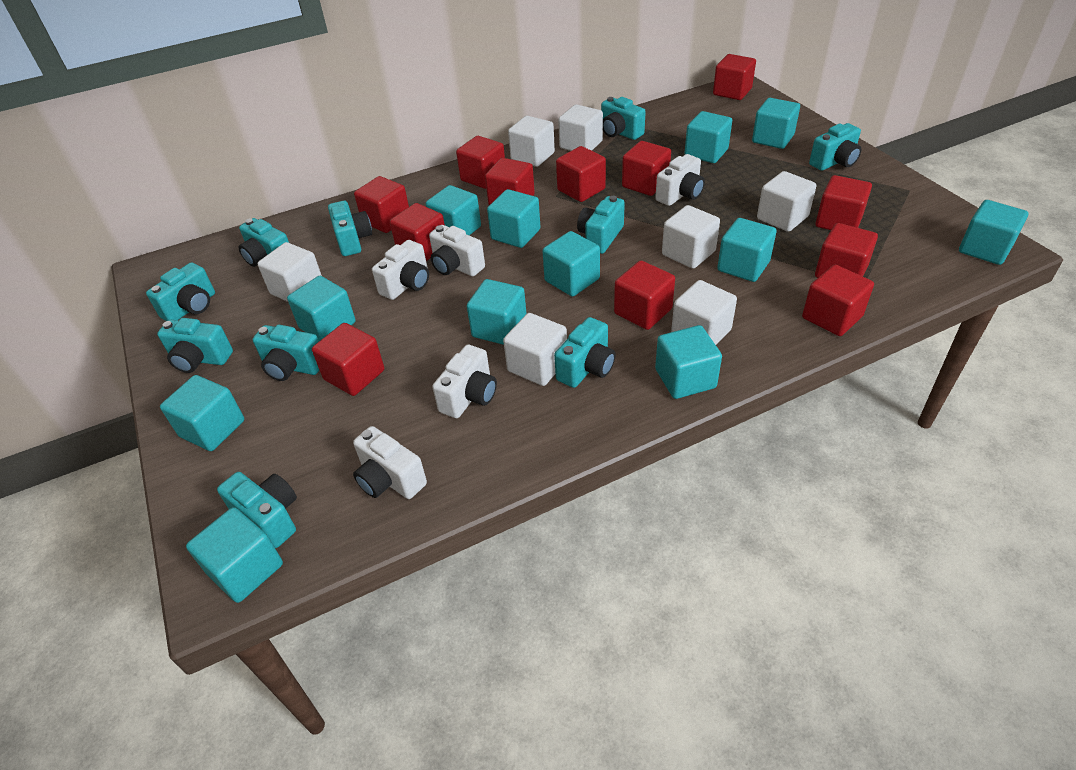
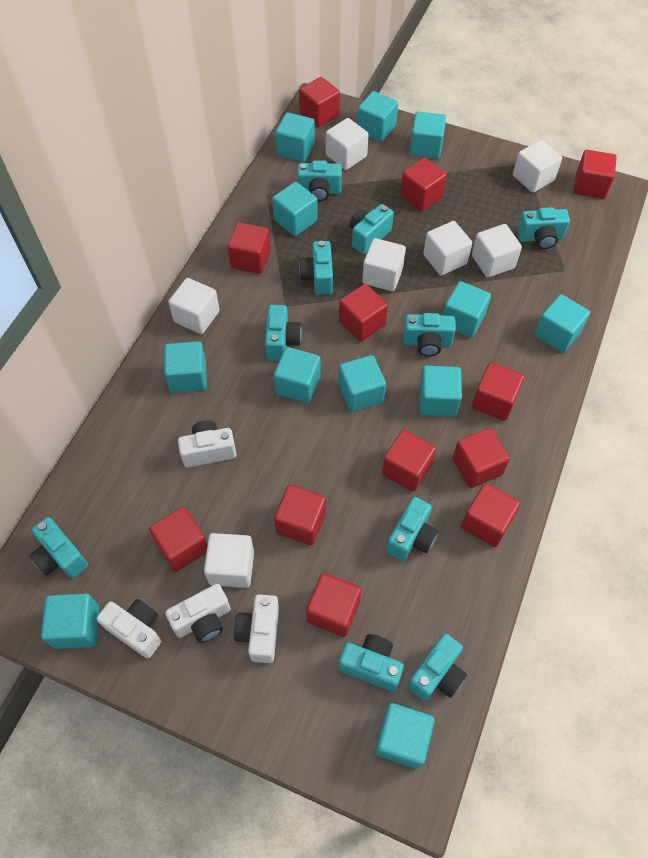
white camera: 5 -> 4

